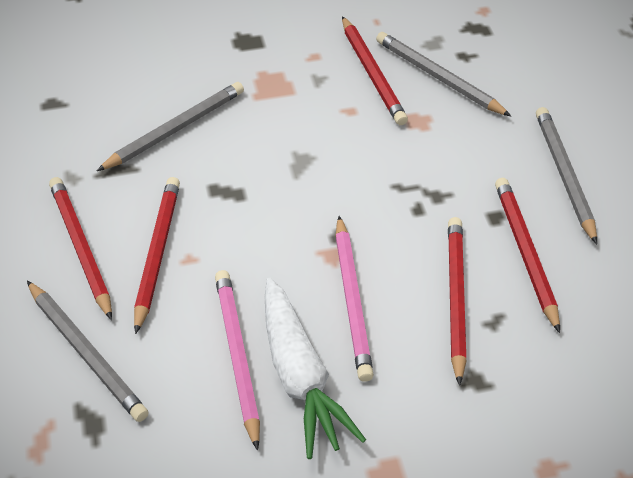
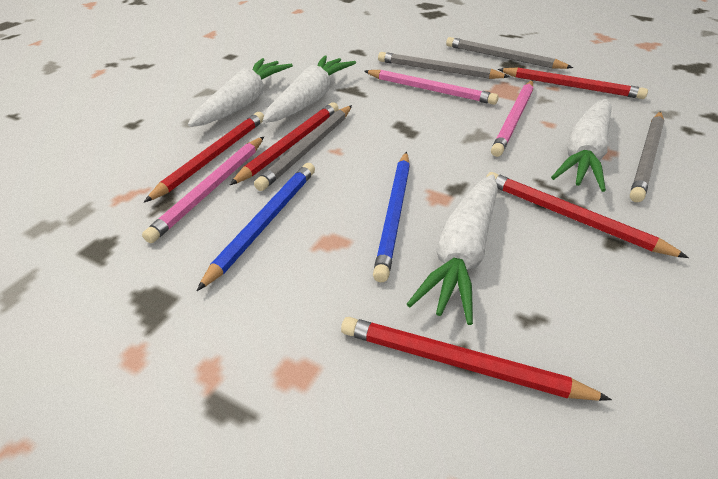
blue pencil: 0 -> 2
pink pencil: 2 -> 3
white carrot: 1 -> 4

